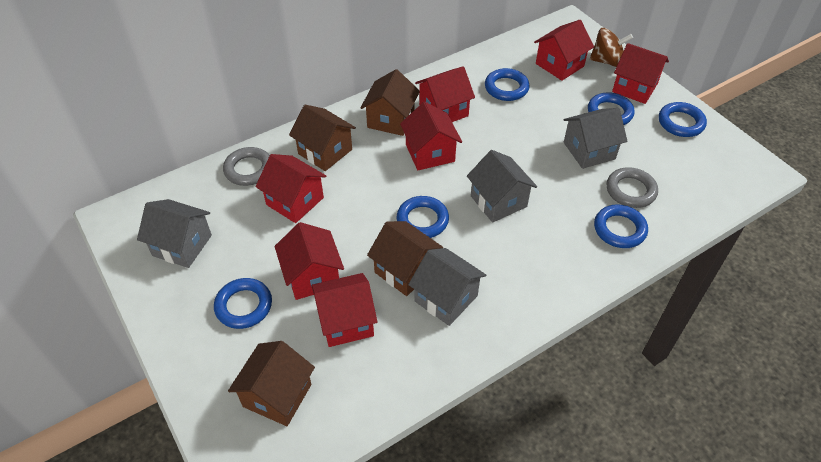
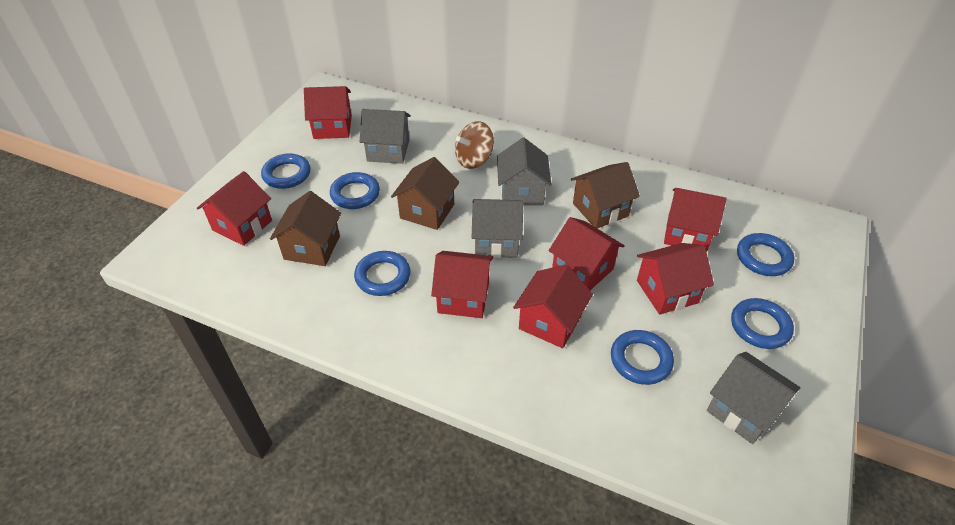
brown house: 4 -> 3
grey ring: 2 -> 0

